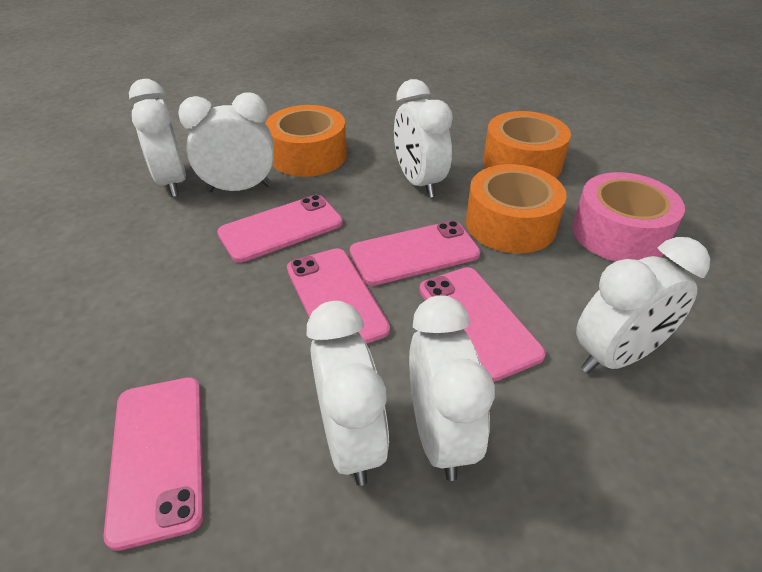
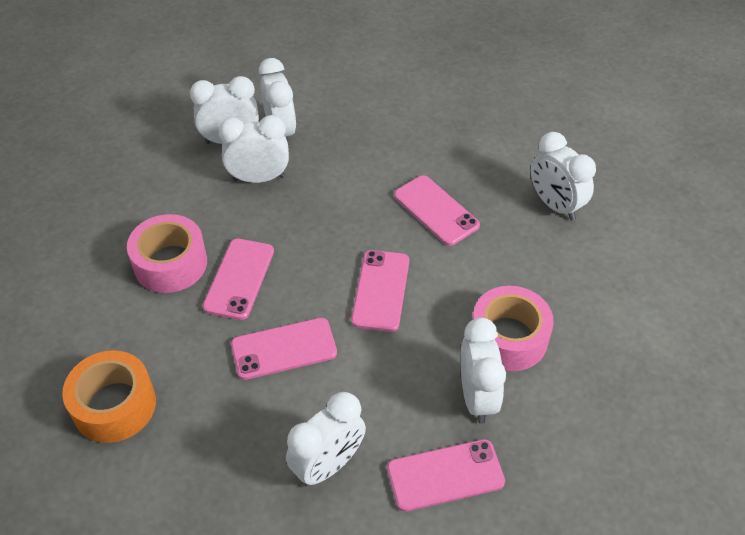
orange tape: 3 -> 1
pink tape: 1 -> 2

